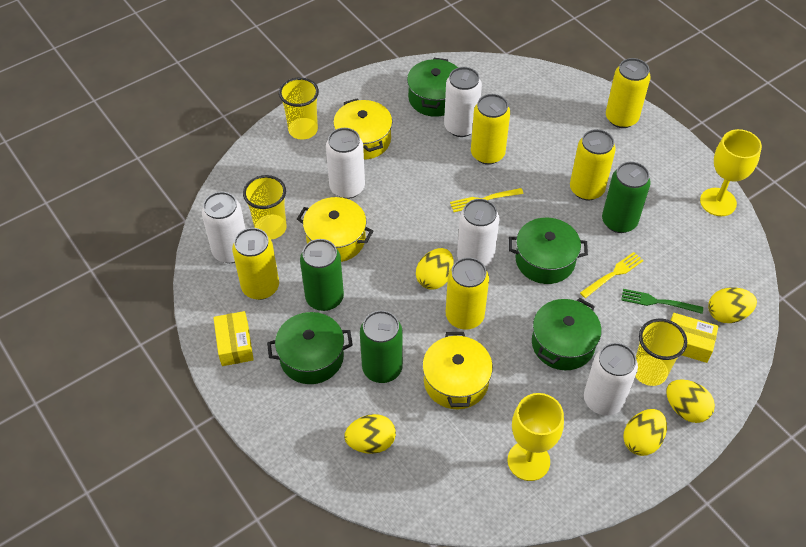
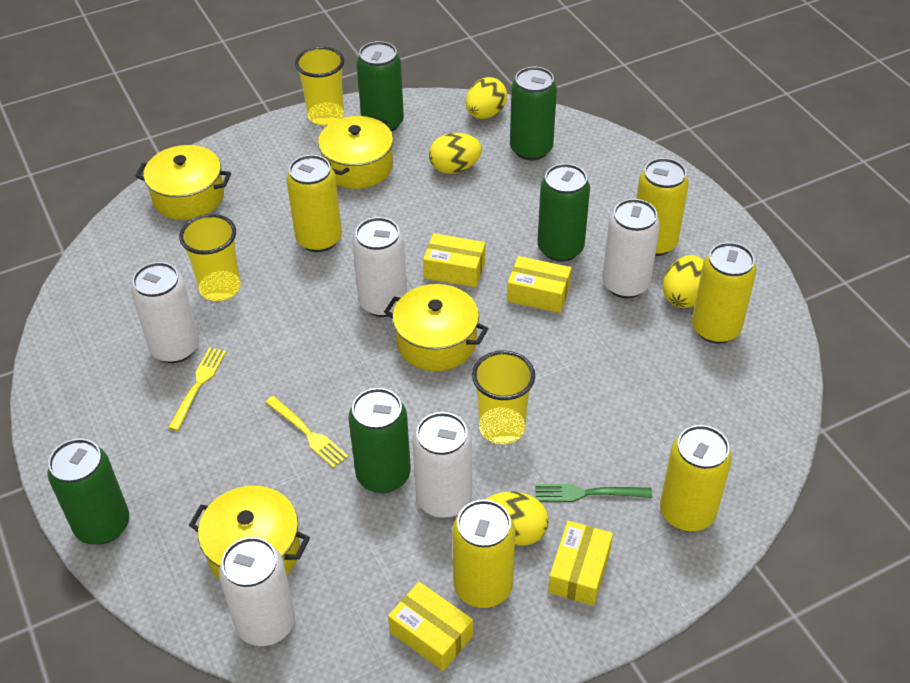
green can: 3 -> 5
green pot: 4 -> 0
yellow box: 2 -> 4
yellow egg: 5 -> 4
yellow goblet: 2 -> 0
yellow pot: 3 -> 4

